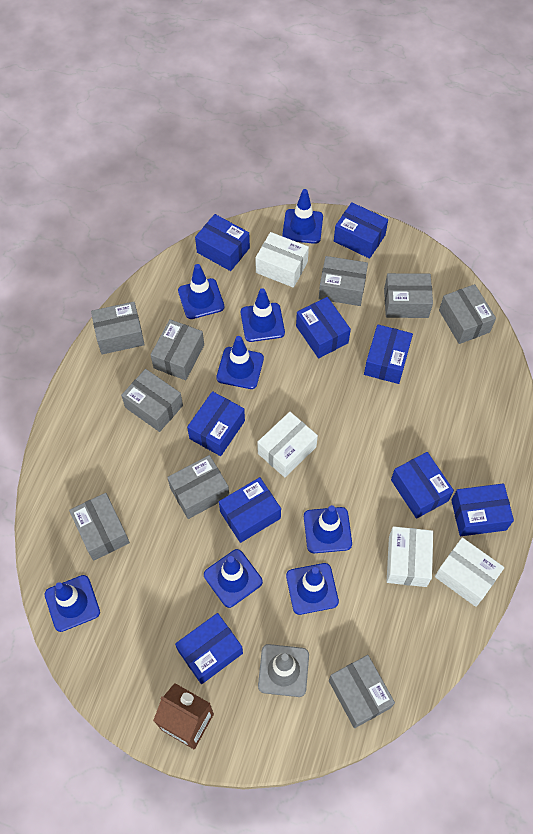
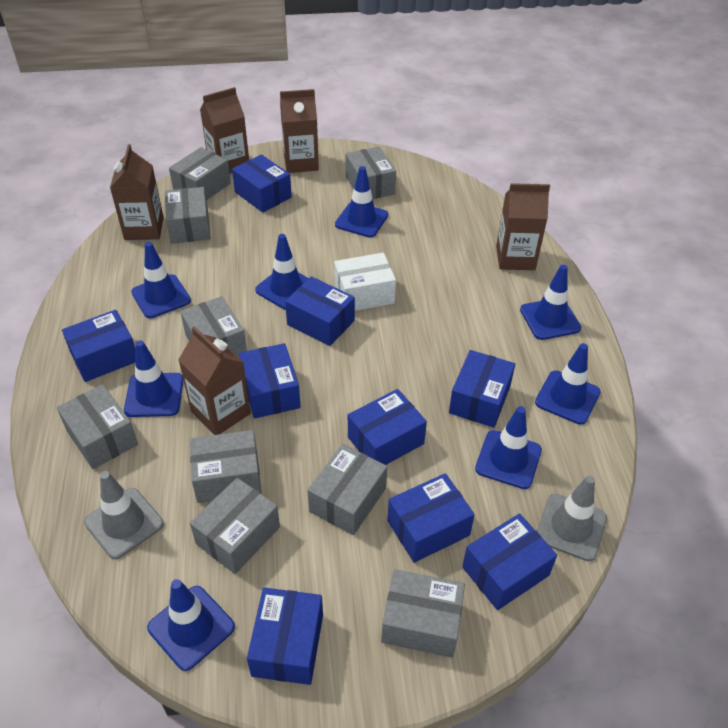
brown carton: 1 -> 5
grey traffic cone: 1 -> 2
white box: 4 -> 1

